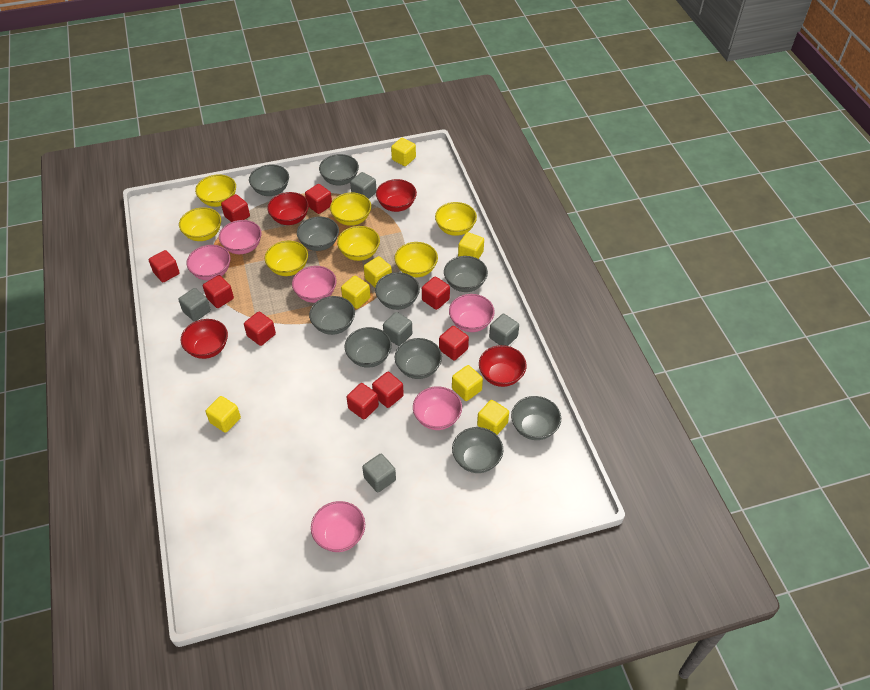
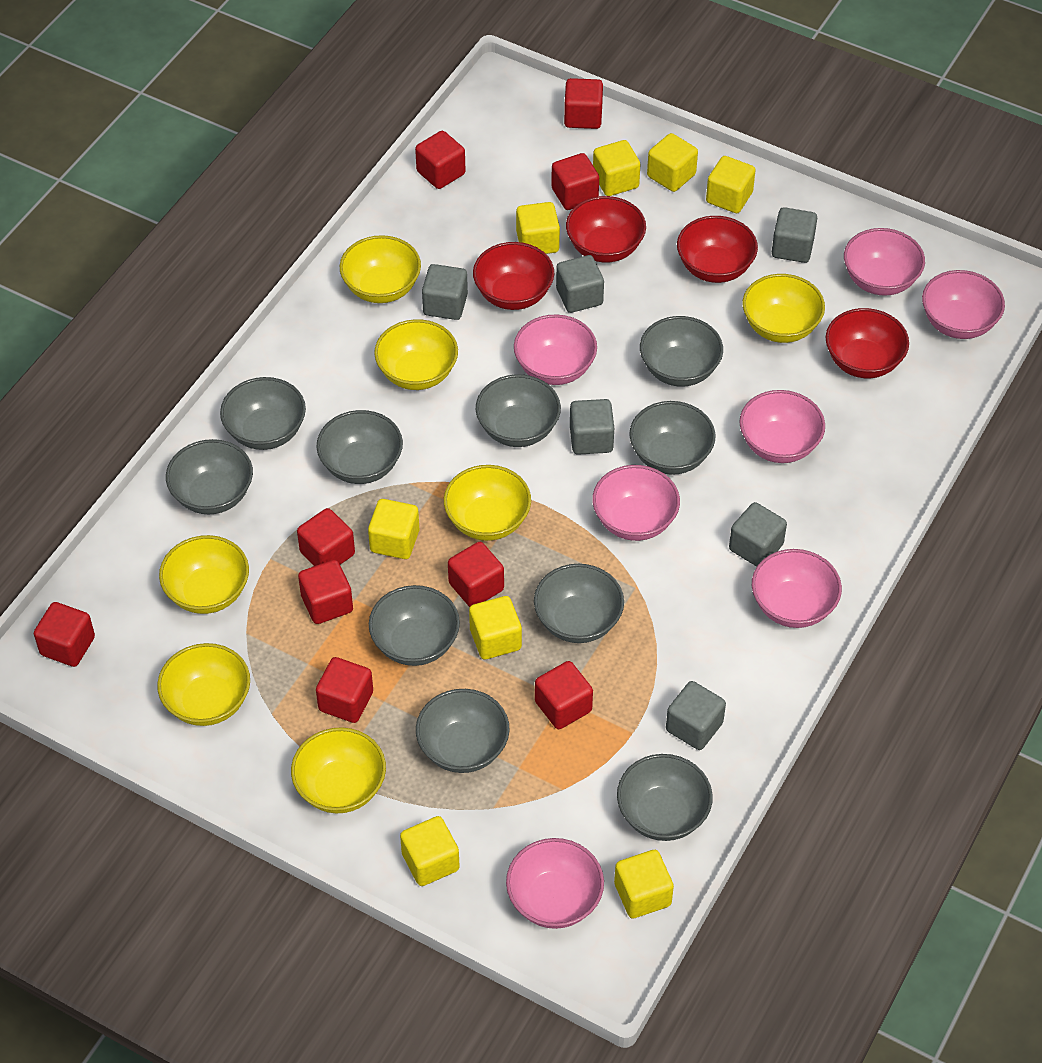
grey cube: 5 -> 6
pink bowl: 6 -> 7
yellow cube: 7 -> 8

